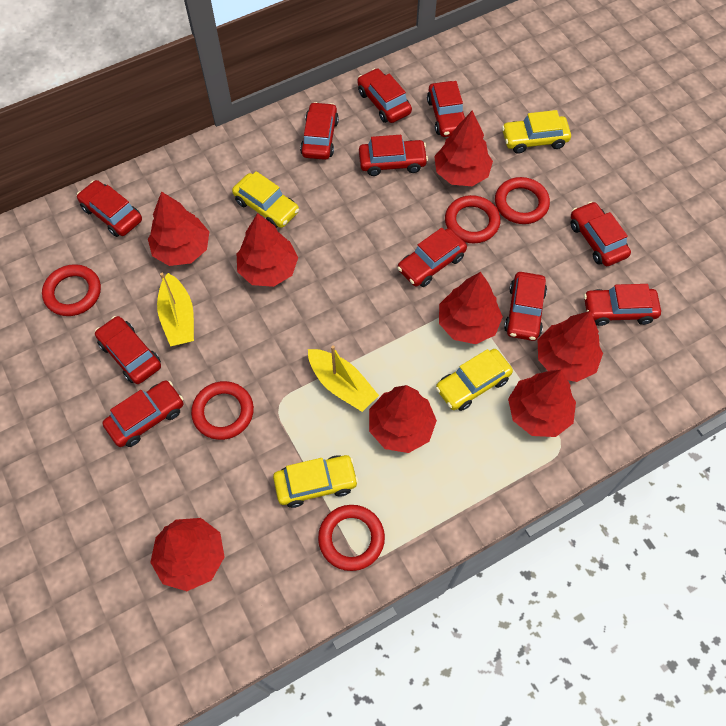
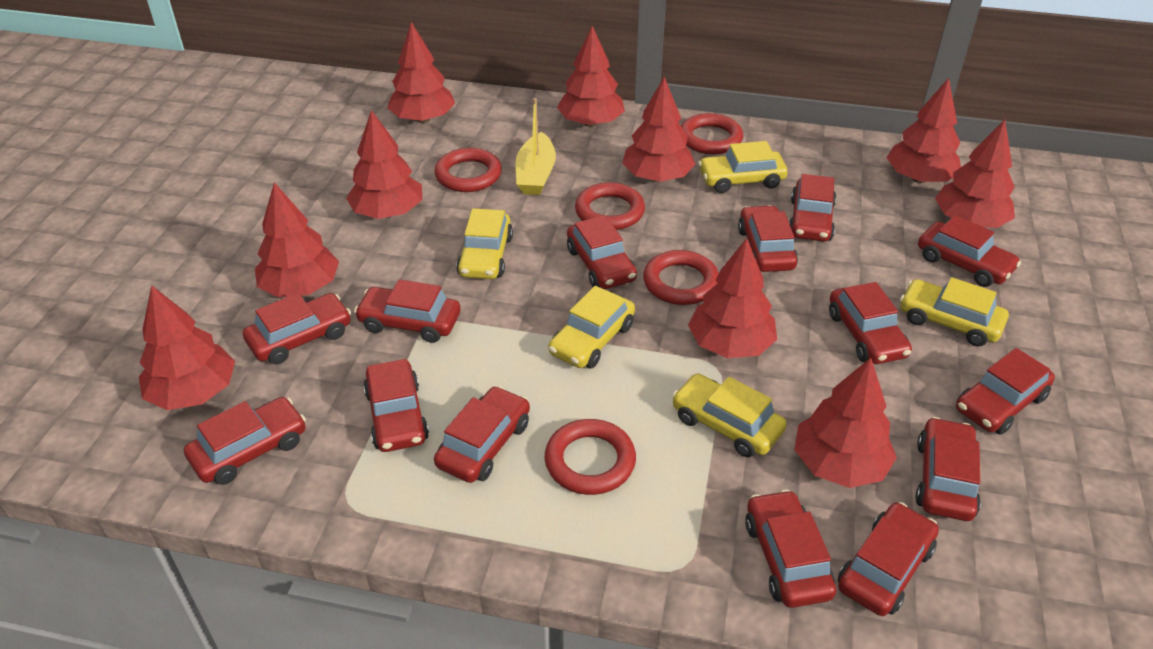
red car: 11 -> 14
red tree: 8 -> 10
yellow boat: 2 -> 1
yellow car: 4 -> 5

